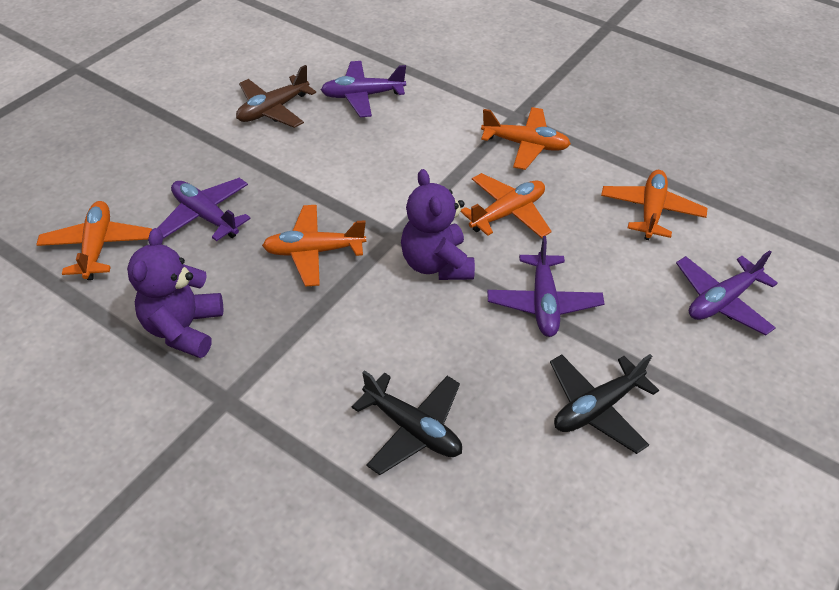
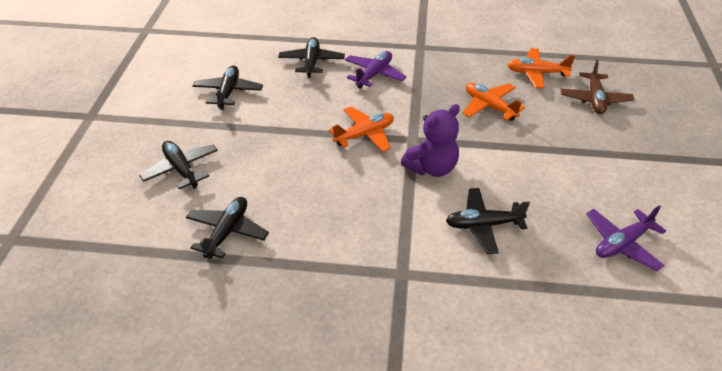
black plane: 2 -> 5
orange plane: 5 -> 3
purple plane: 4 -> 2
purple teddy bear: 2 -> 1

